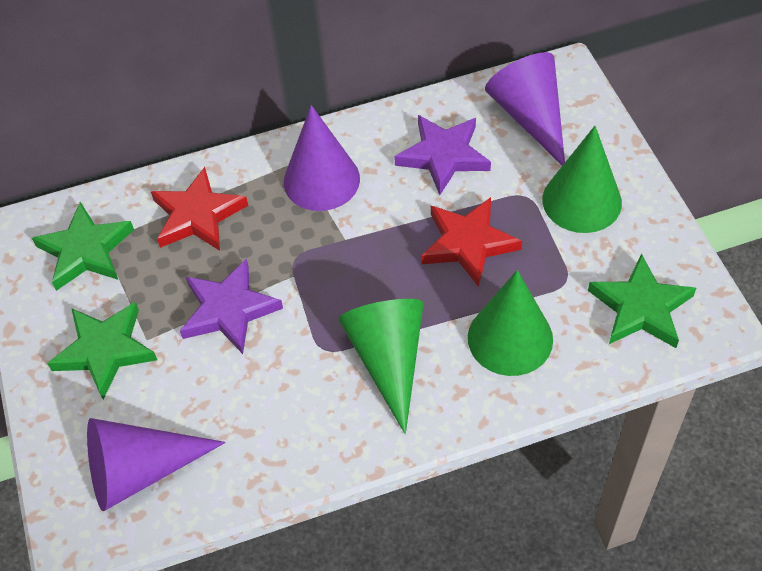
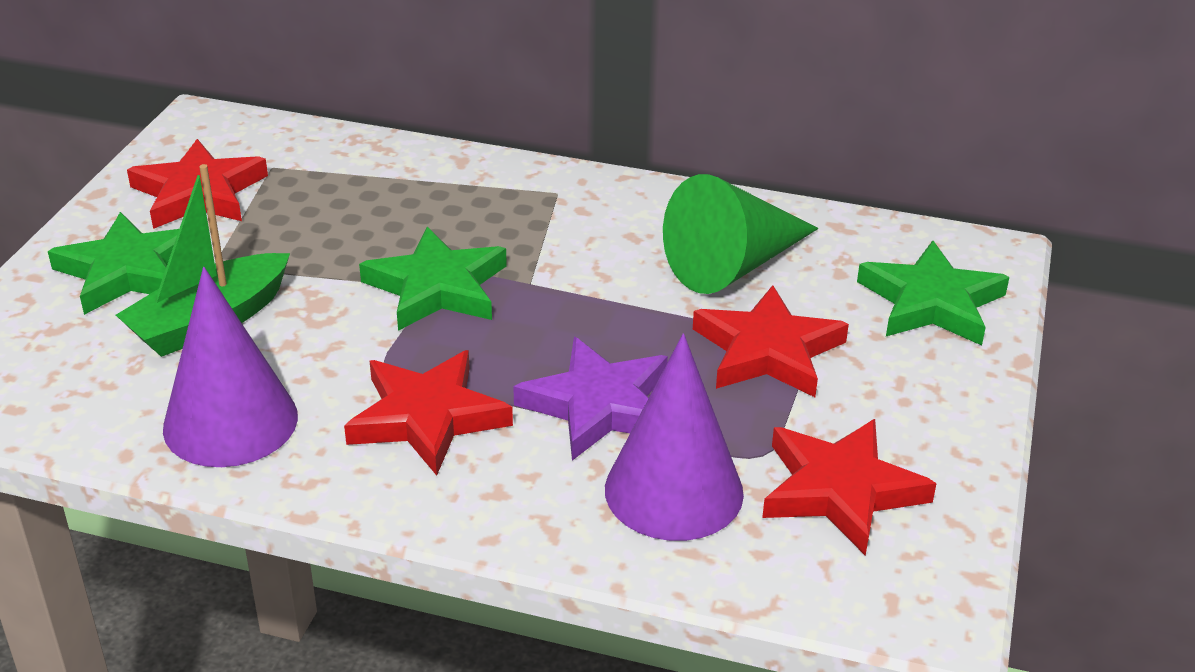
green boat: 0 -> 1
green cone: 3 -> 1
purple cone: 3 -> 2
purple star: 2 -> 1
red star: 2 -> 4

